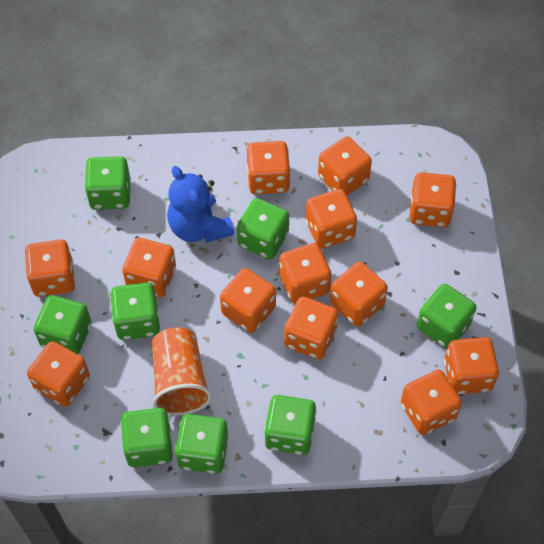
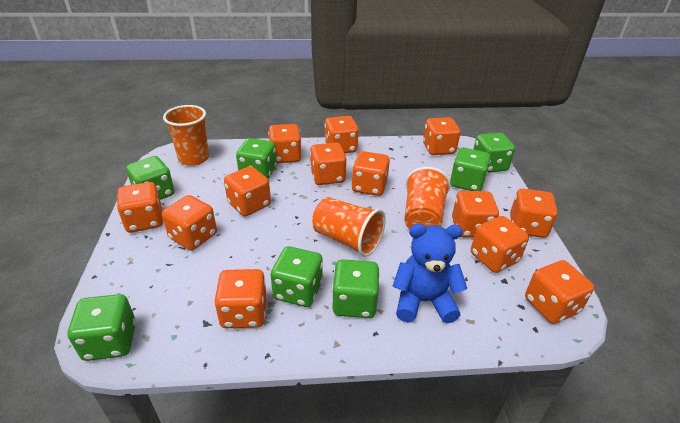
green dice: 8 -> 7
orange cup: 1 -> 3

